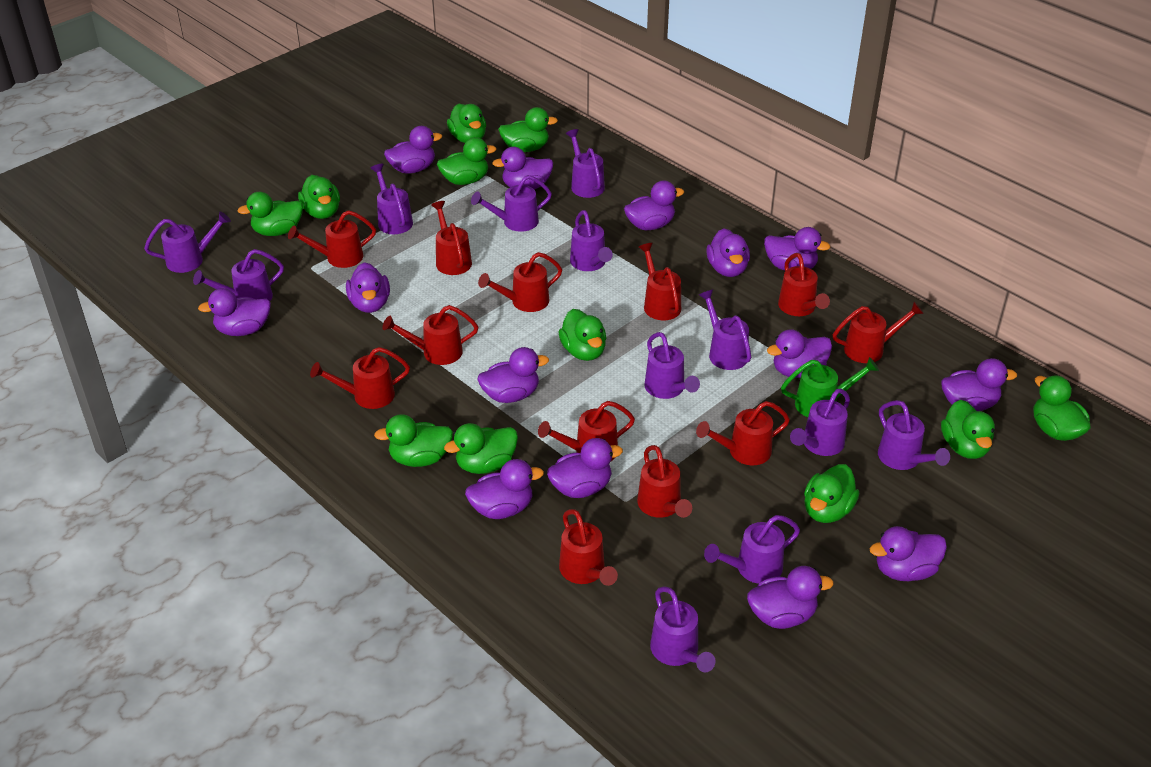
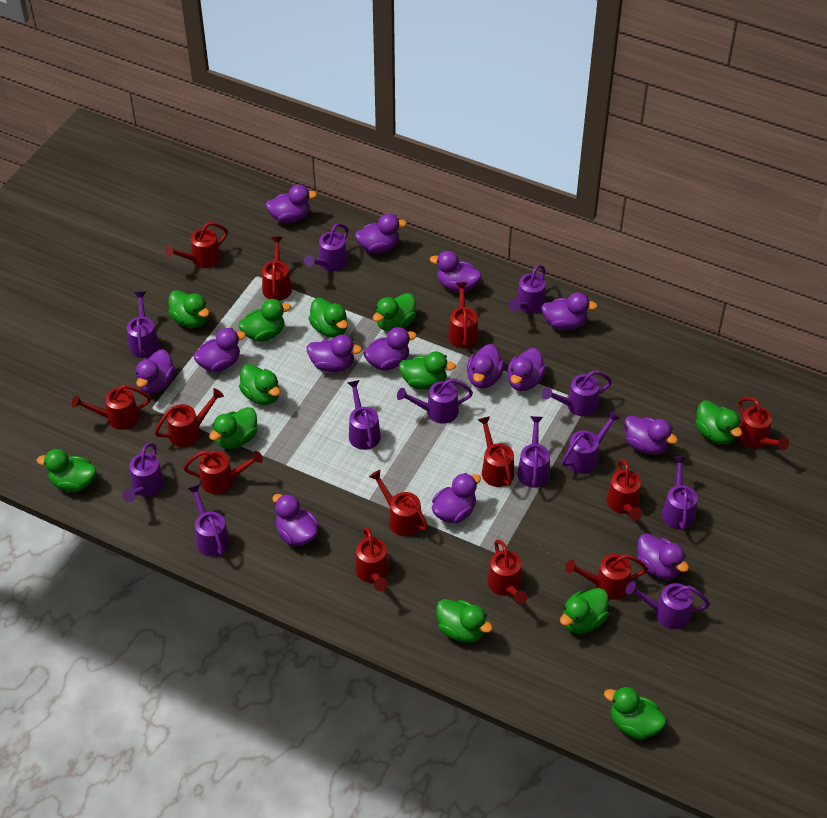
green duck: 11 -> 12
green watering can: 1 -> 0
red watering can: 12 -> 13

